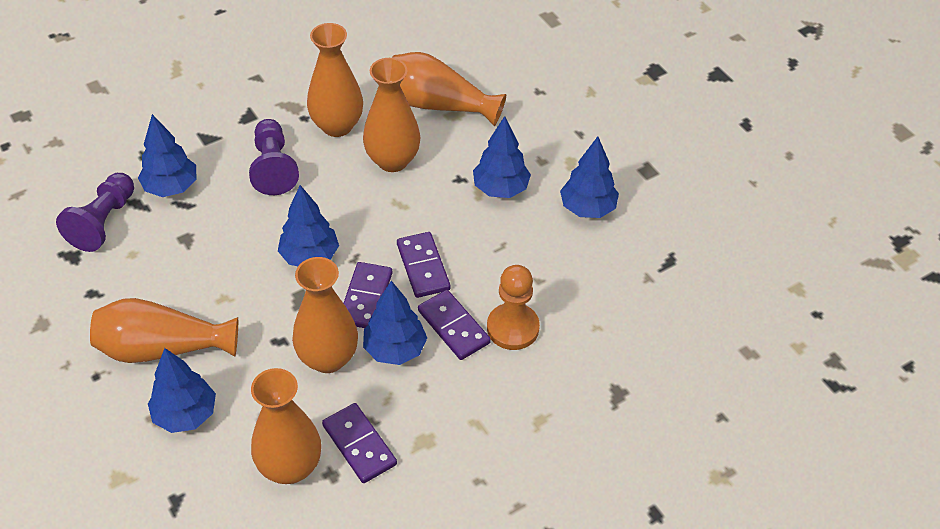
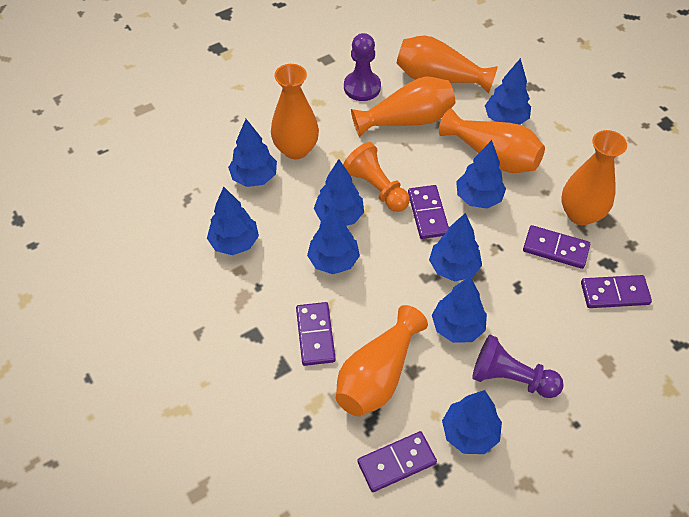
blue tree: 6 -> 9
purple domino: 4 -> 5

